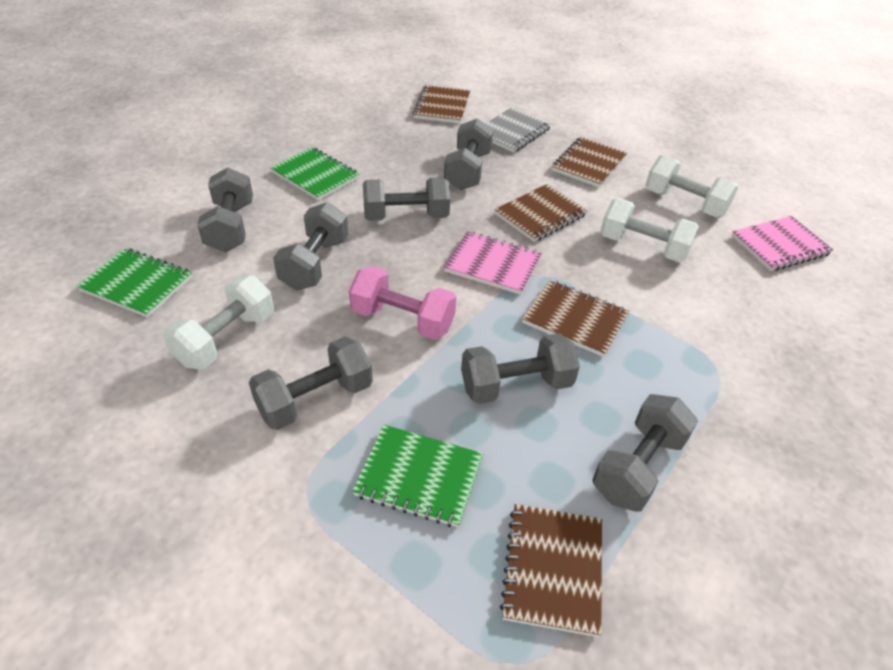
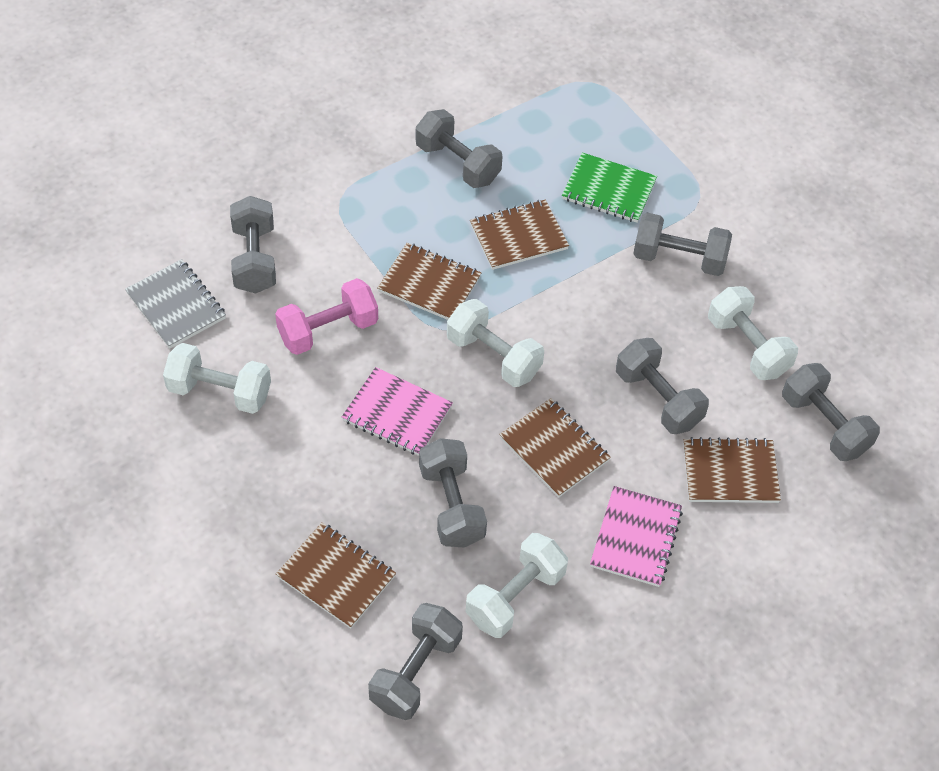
green notebook: 3 -> 1
white dumbbell: 3 -> 4

